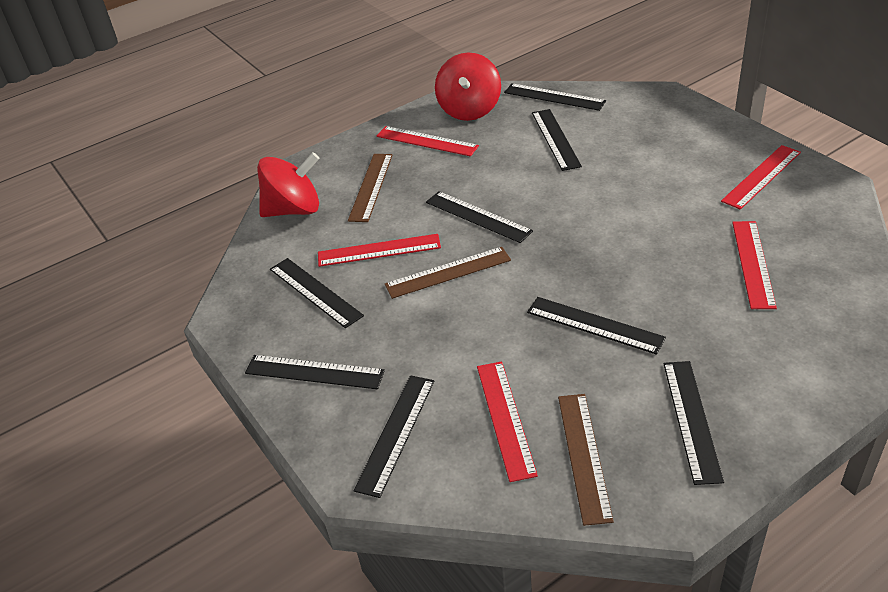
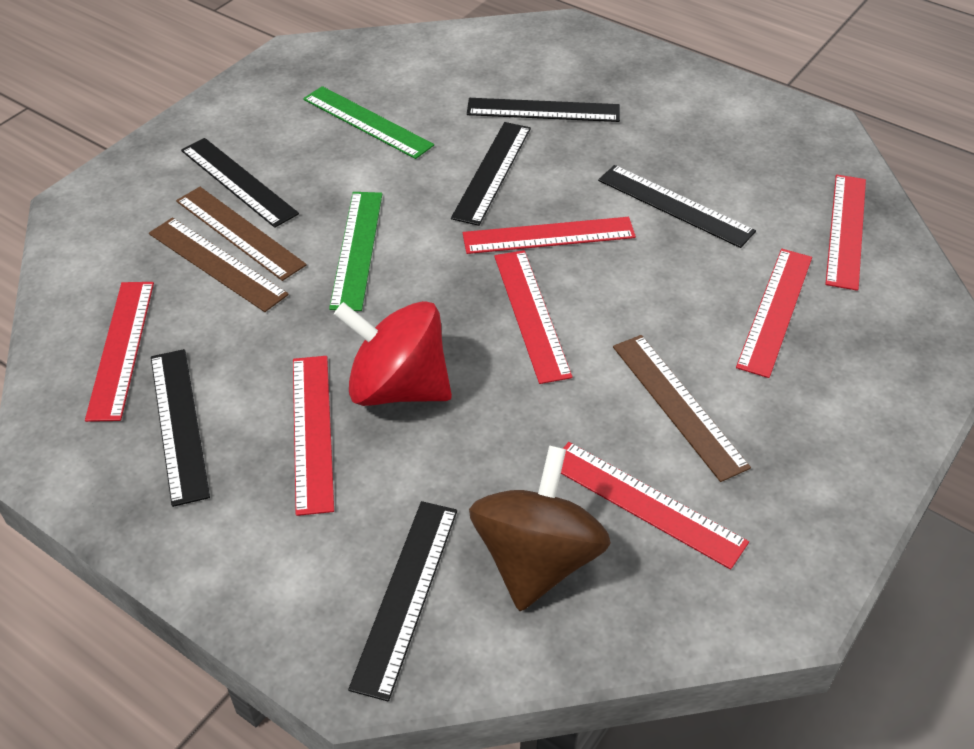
black ruler: 8 -> 6
brown spinning top: 0 -> 1
green ruler: 0 -> 2
red ruler: 5 -> 7
red spinning top: 2 -> 1

